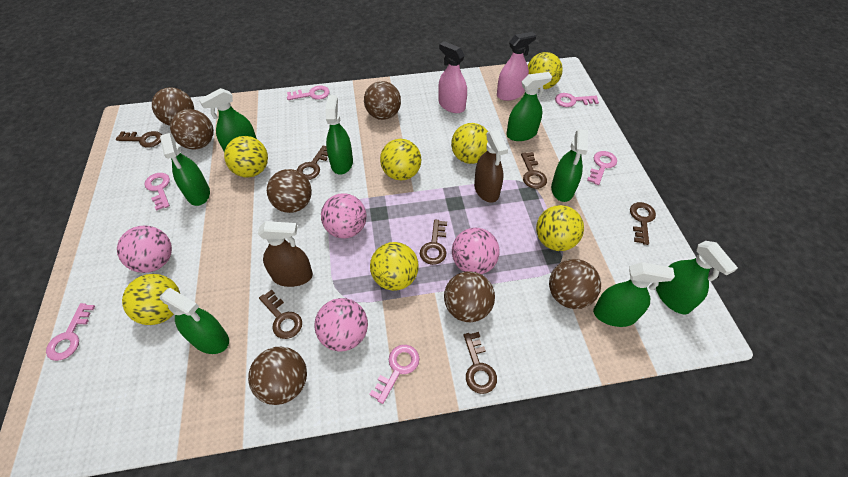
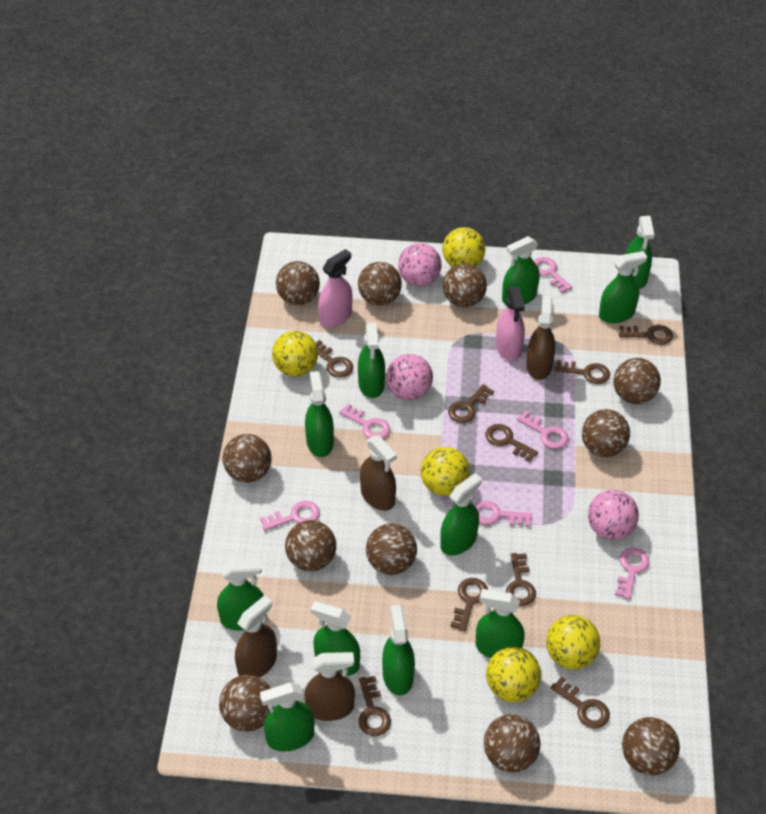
brown ball: 7 -> 11
brown key: 7 -> 9
brown spray bottle: 2 -> 4
green spray bottle: 8 -> 11
pink ball: 4 -> 3
yellow ball: 7 -> 5

